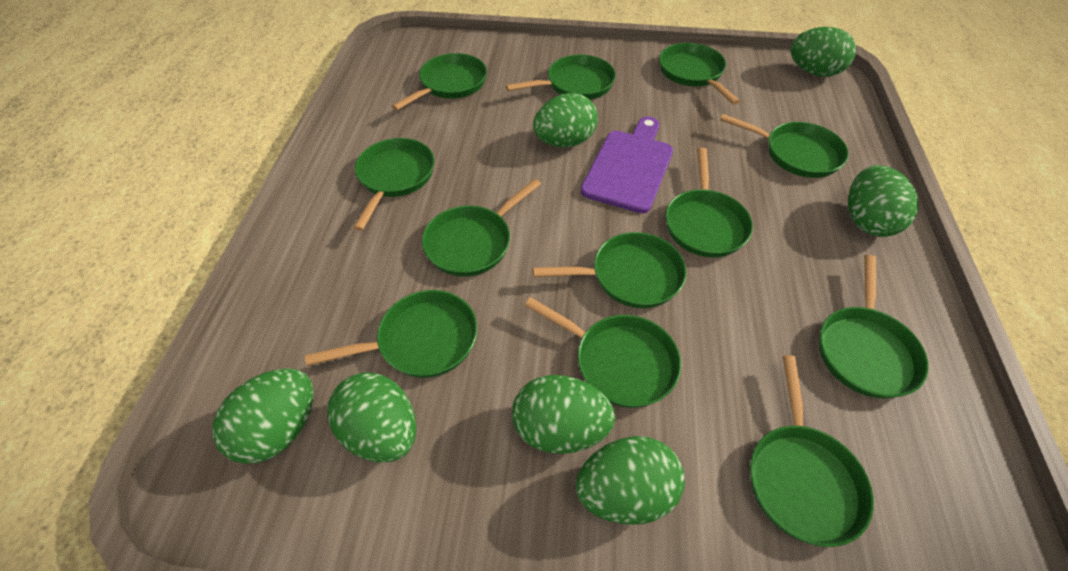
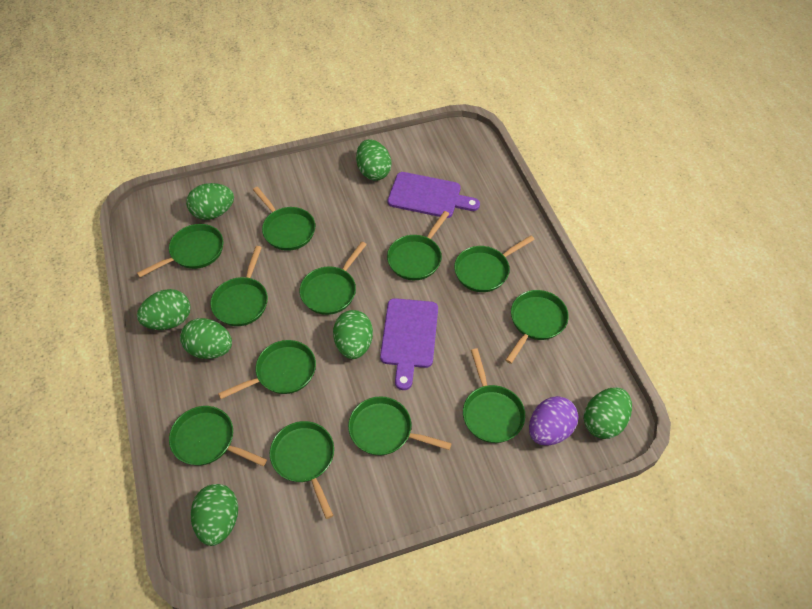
purple cutting board: 1 -> 2
purple egg: 0 -> 1

